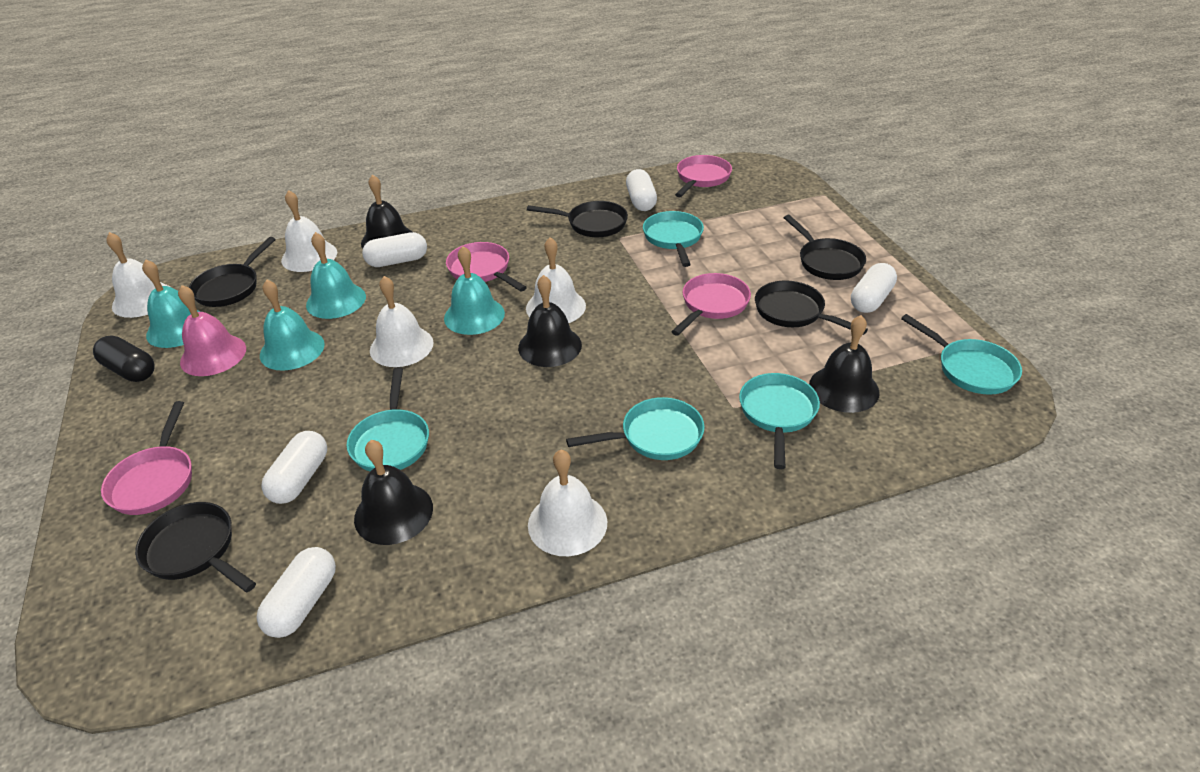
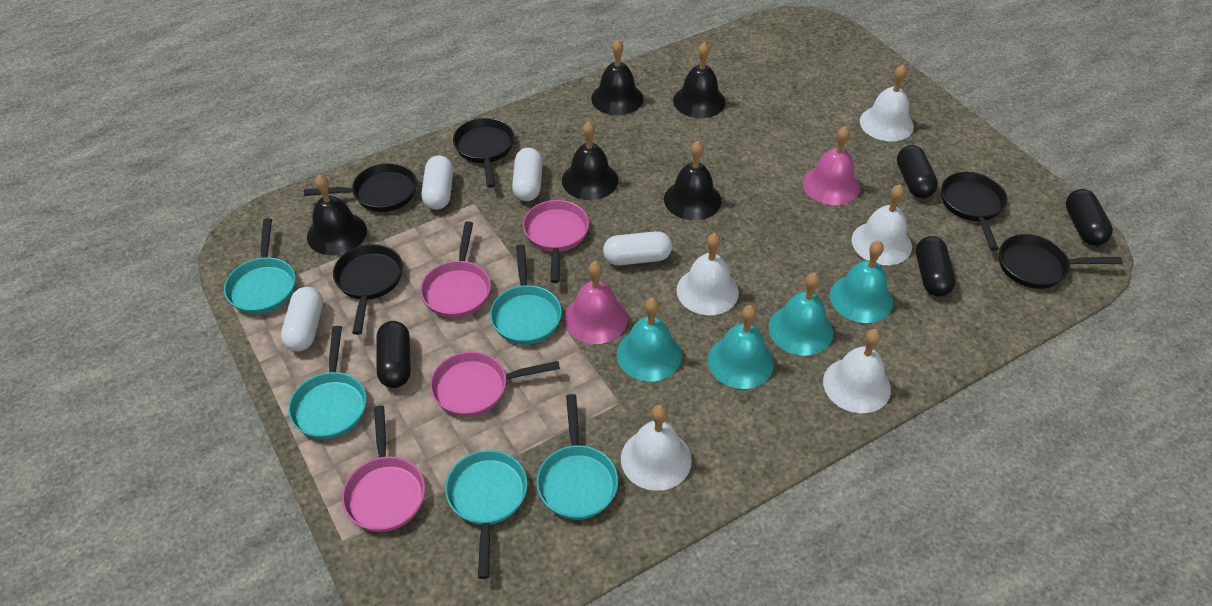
black bell: 4 -> 5
black capsule: 1 -> 4
pink bell: 1 -> 2
white capsule: 5 -> 4

